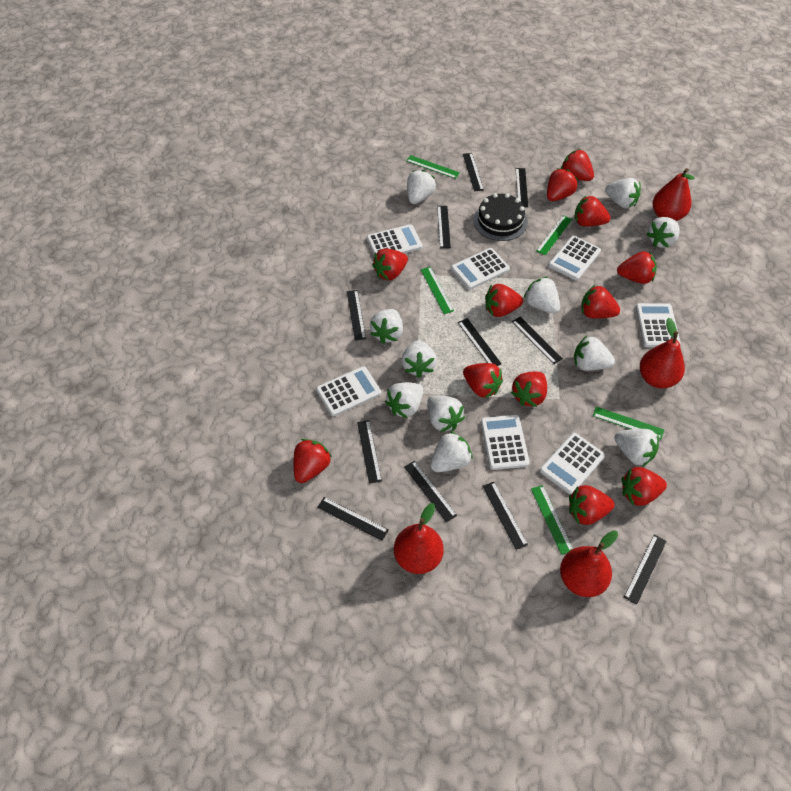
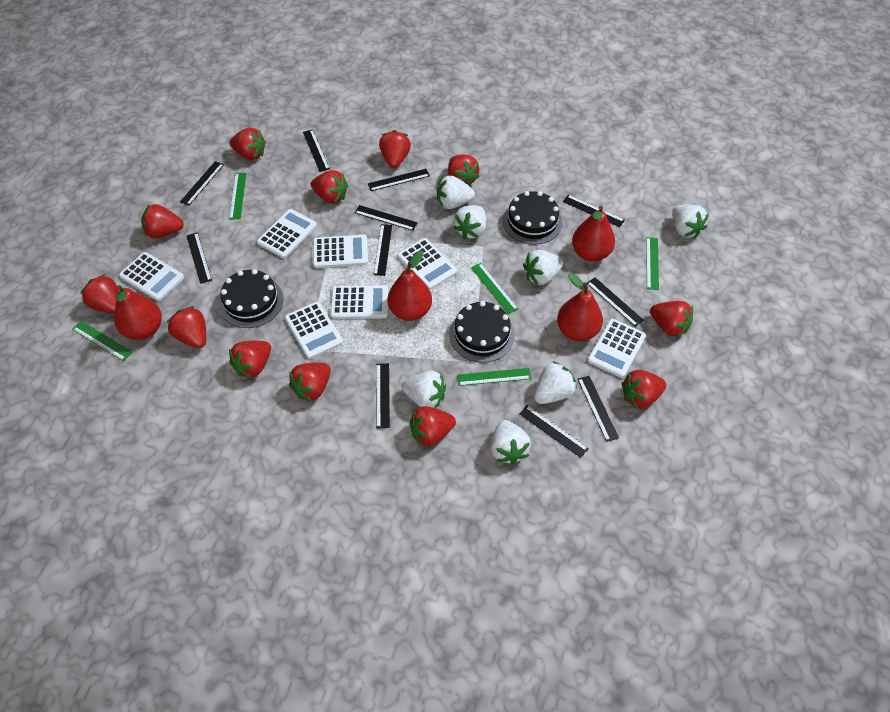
black cake: 1 -> 3
white strawberry: 11 -> 7

